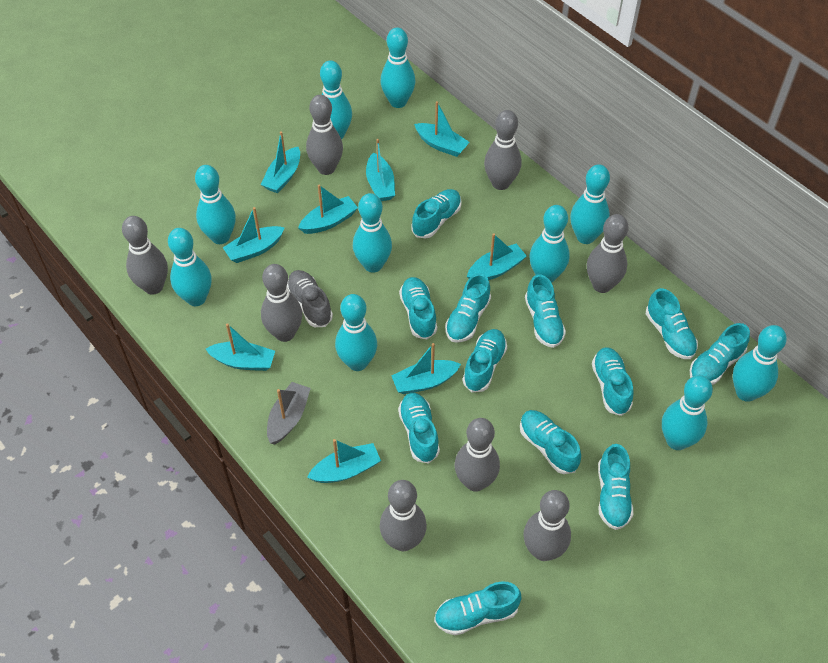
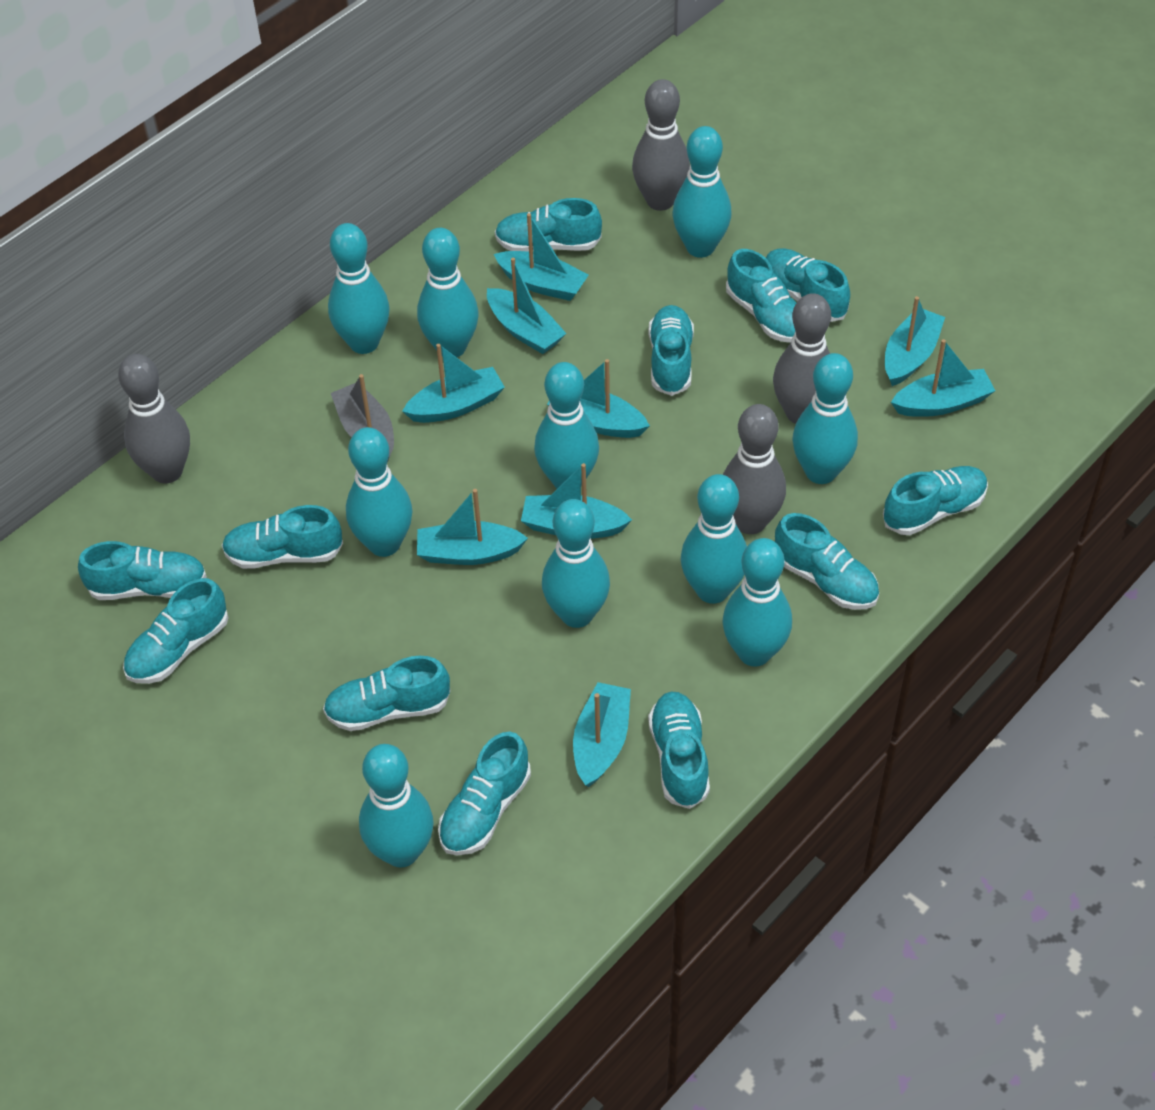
grey bowling pin: 8 -> 4
grey shoe: 1 -> 0

